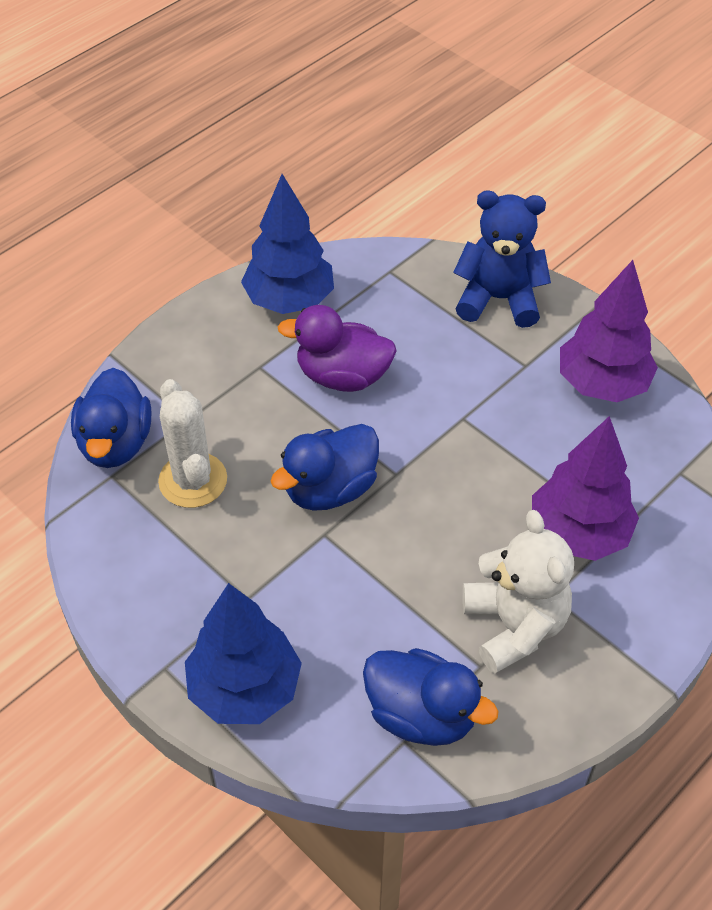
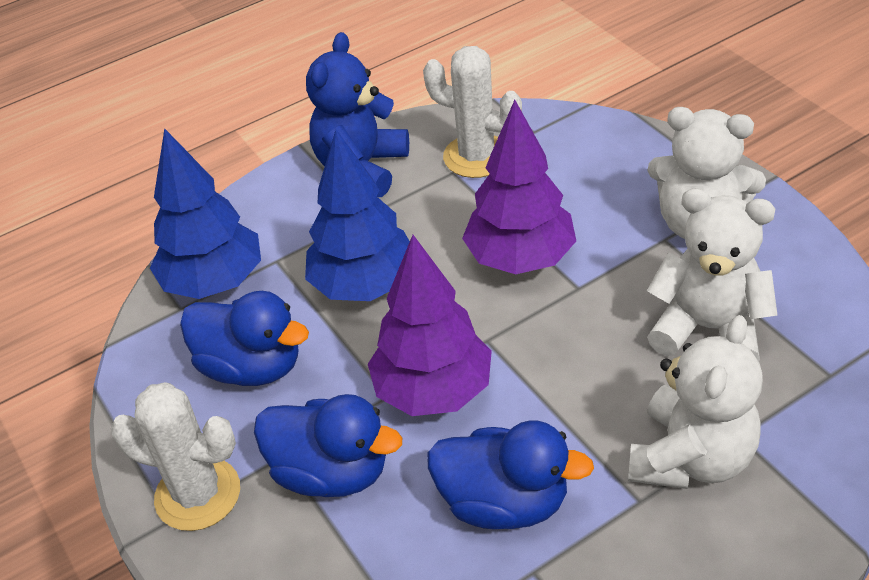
purple duck: 1 -> 0
white cactus: 1 -> 2
white teddy bear: 1 -> 3

